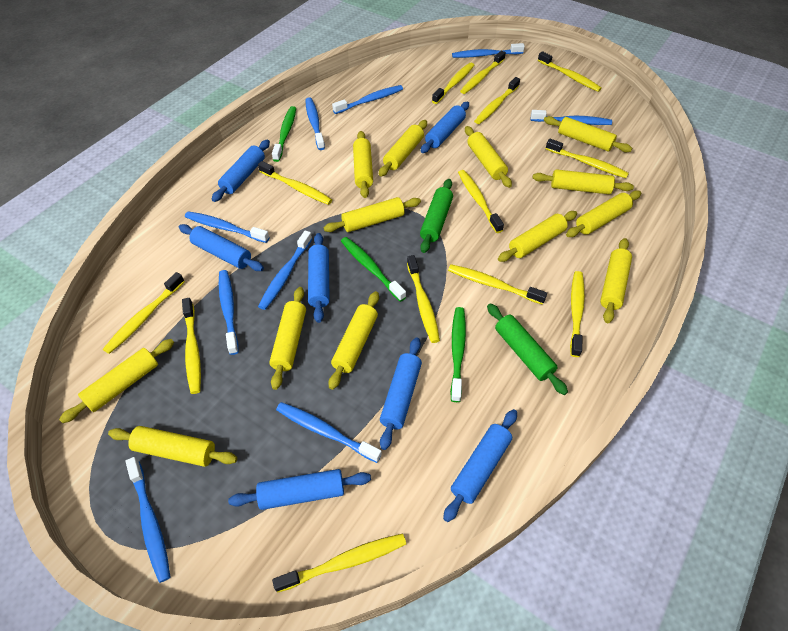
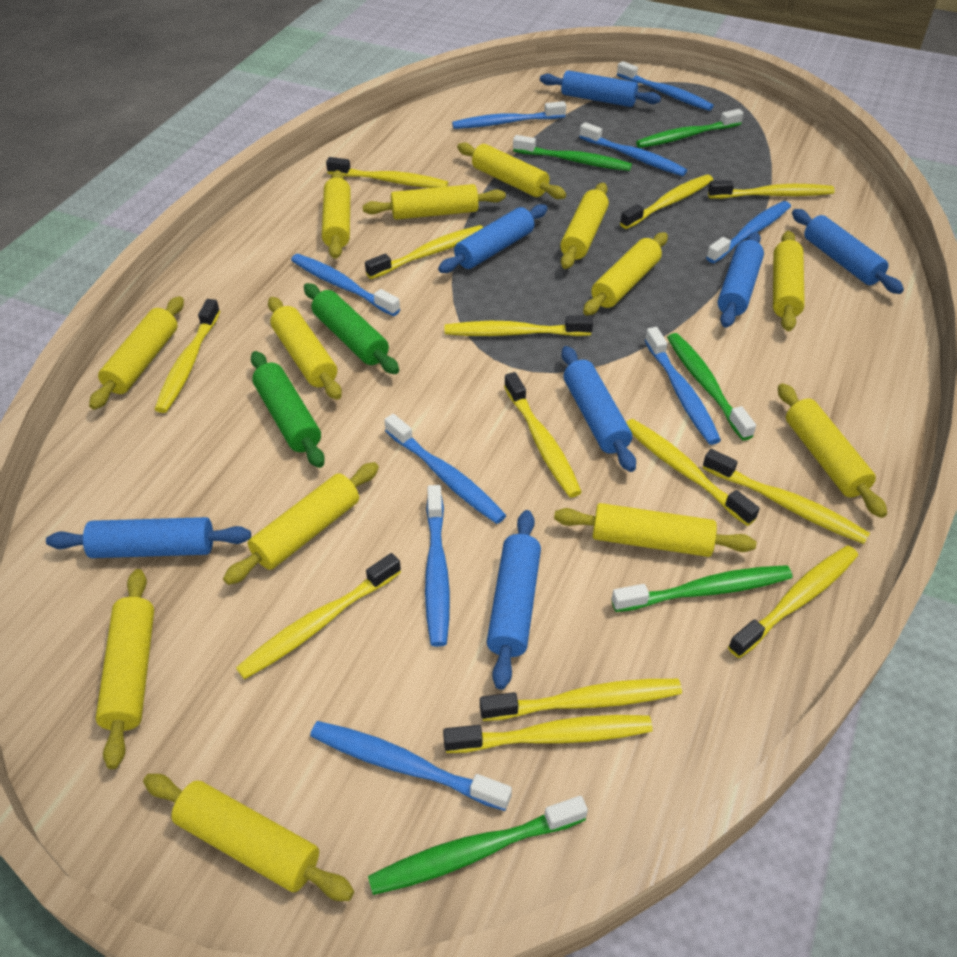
green toothbrush: 3 -> 5

